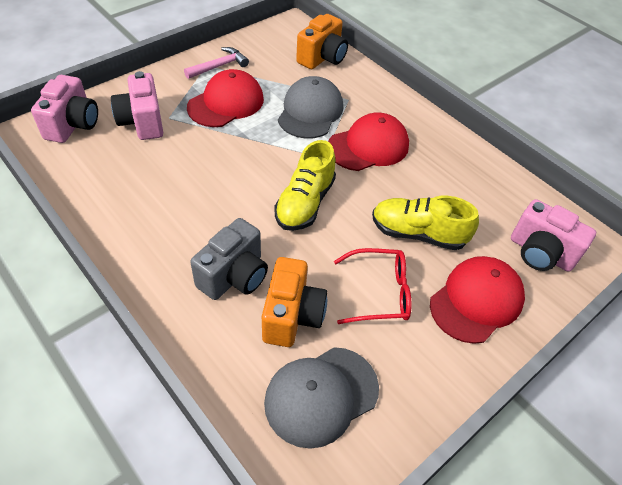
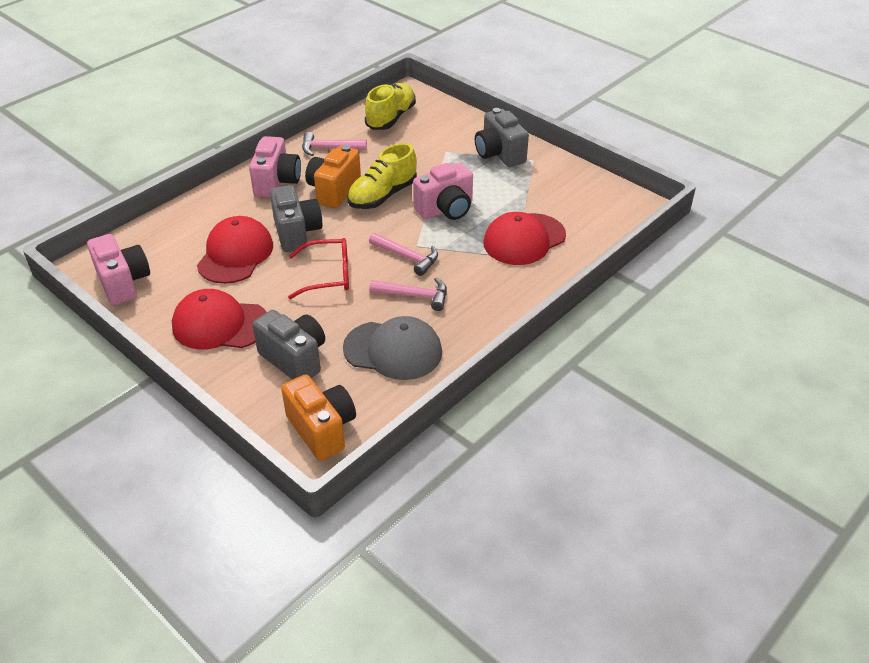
grey camera: 1 -> 3
grey cap: 2 -> 1
pink hammer: 1 -> 3

